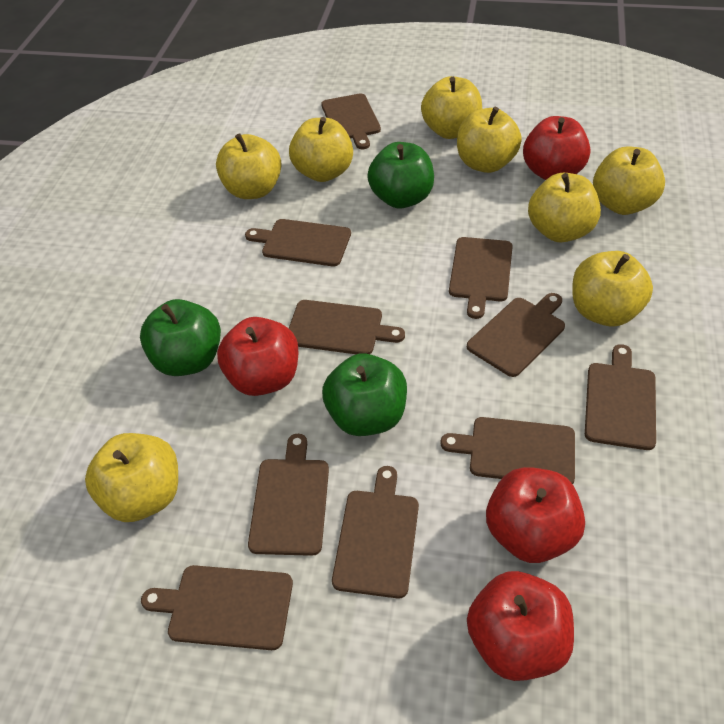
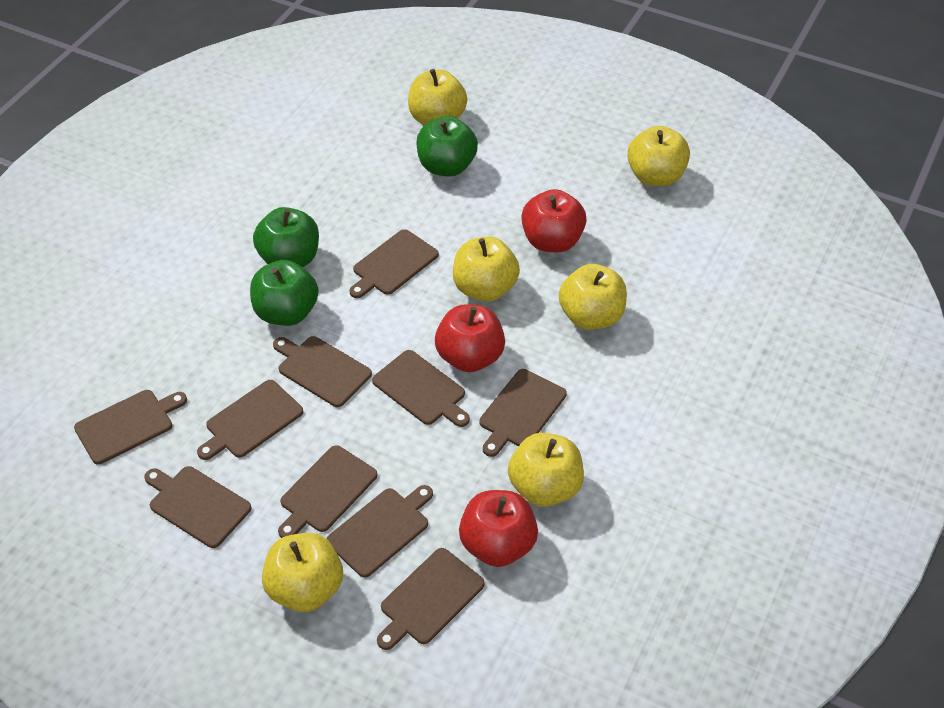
red apple: 4 -> 3
yellow apple: 8 -> 6

